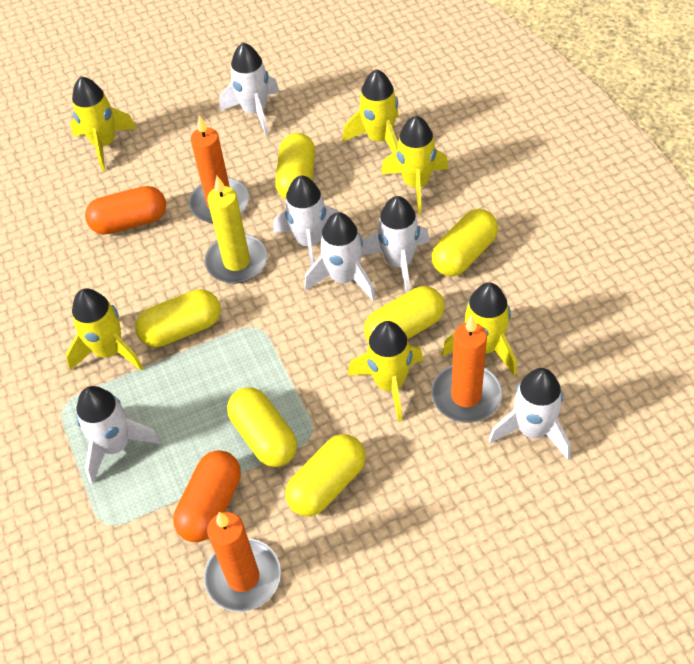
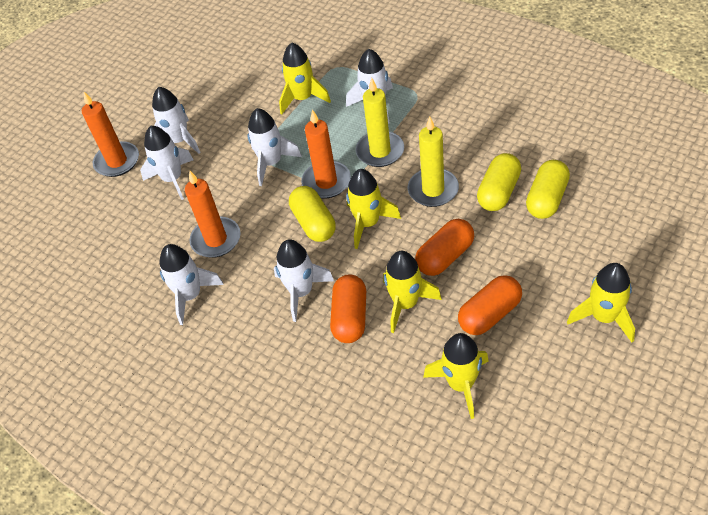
orange capsule: 2 -> 3
yellow candle: 1 -> 2
yellow capsule: 6 -> 3
yellow rocket: 6 -> 5

